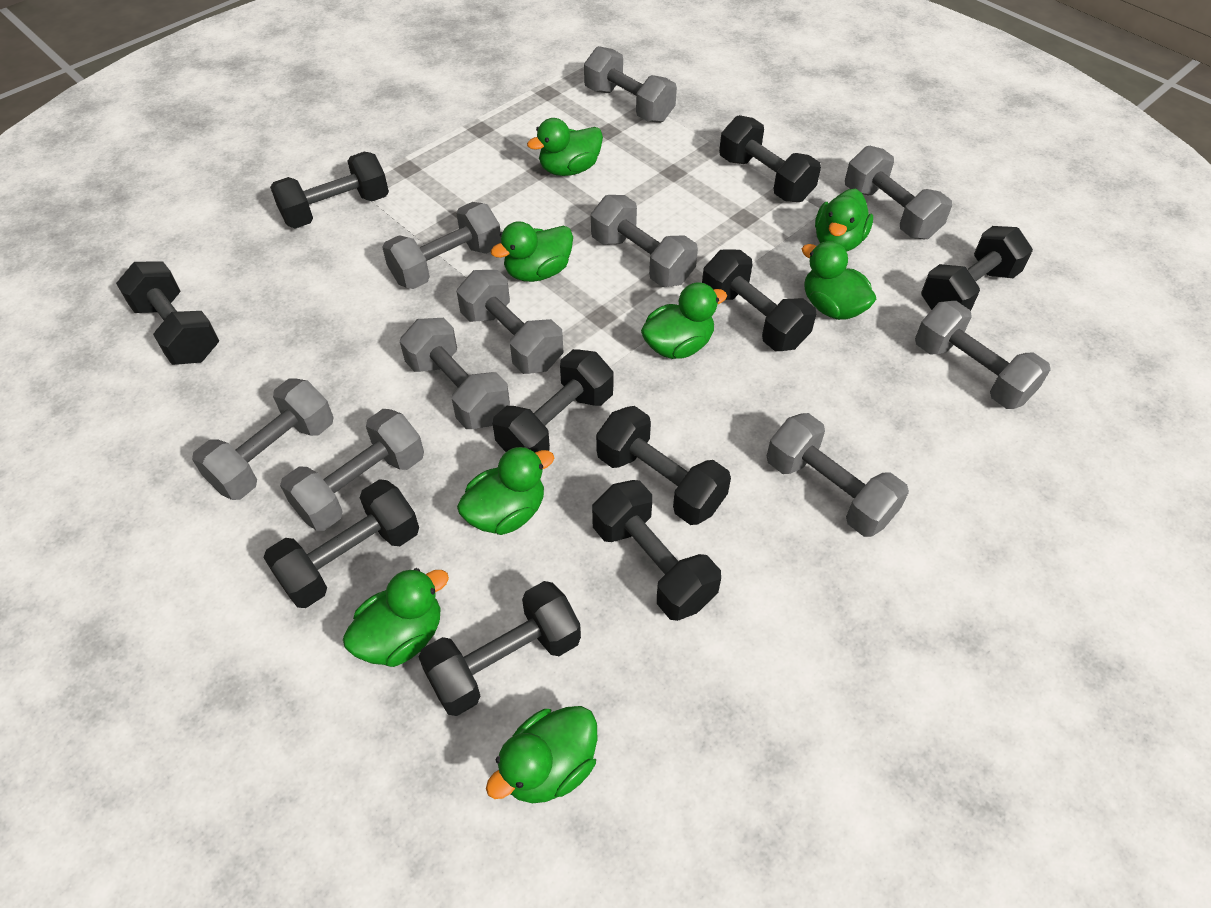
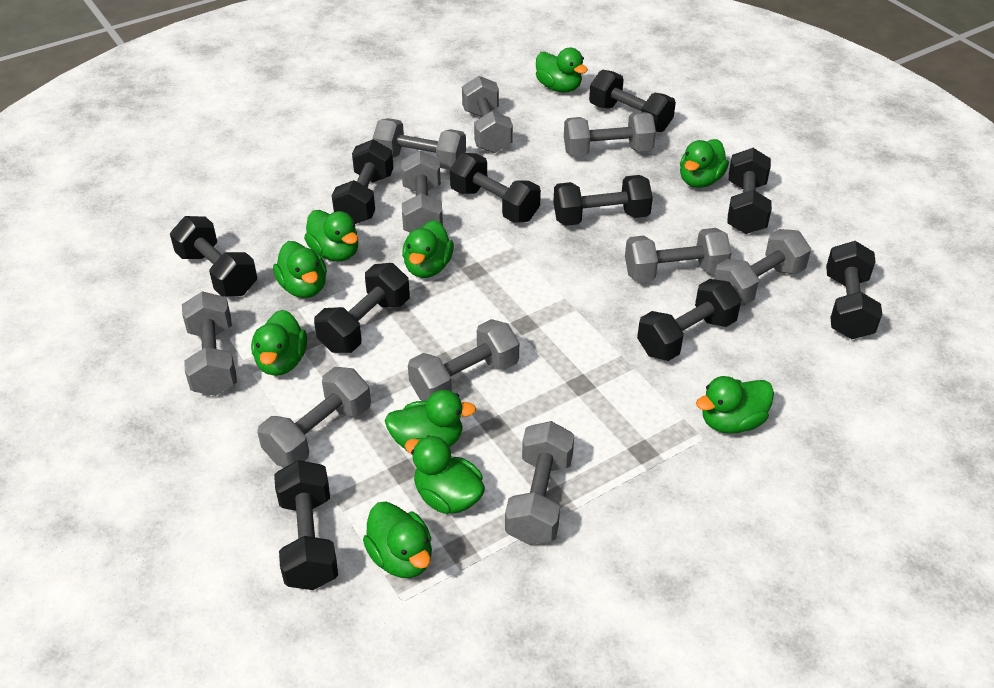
green duck: 8 -> 10

